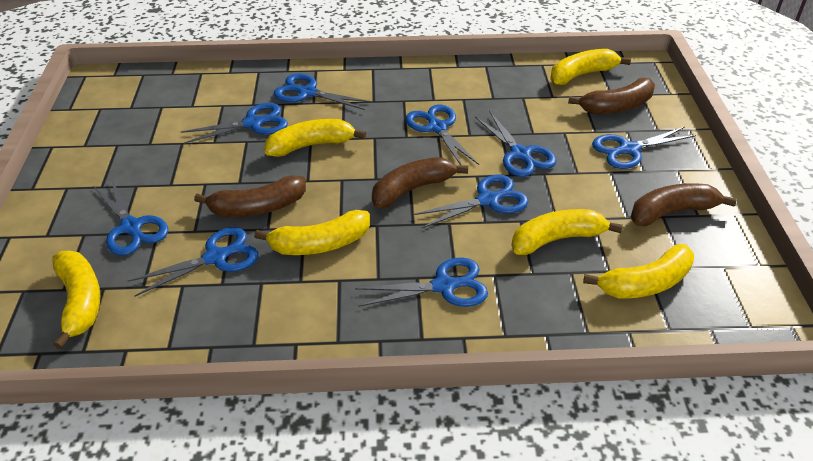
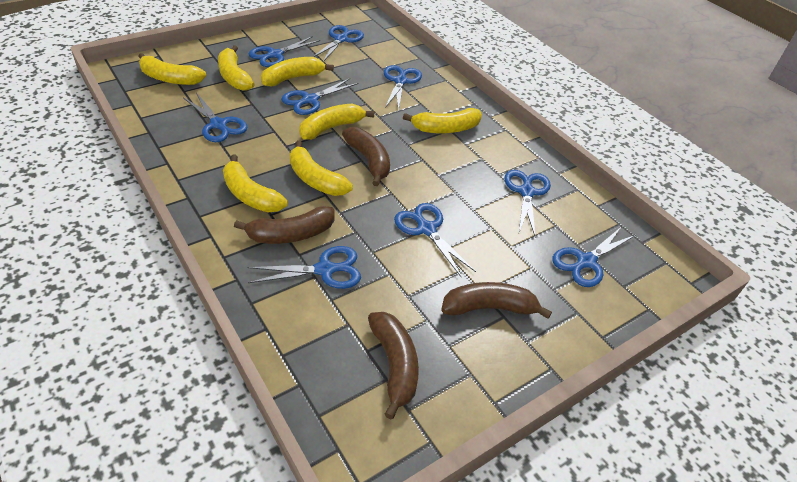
yellow banana: 6 -> 7

